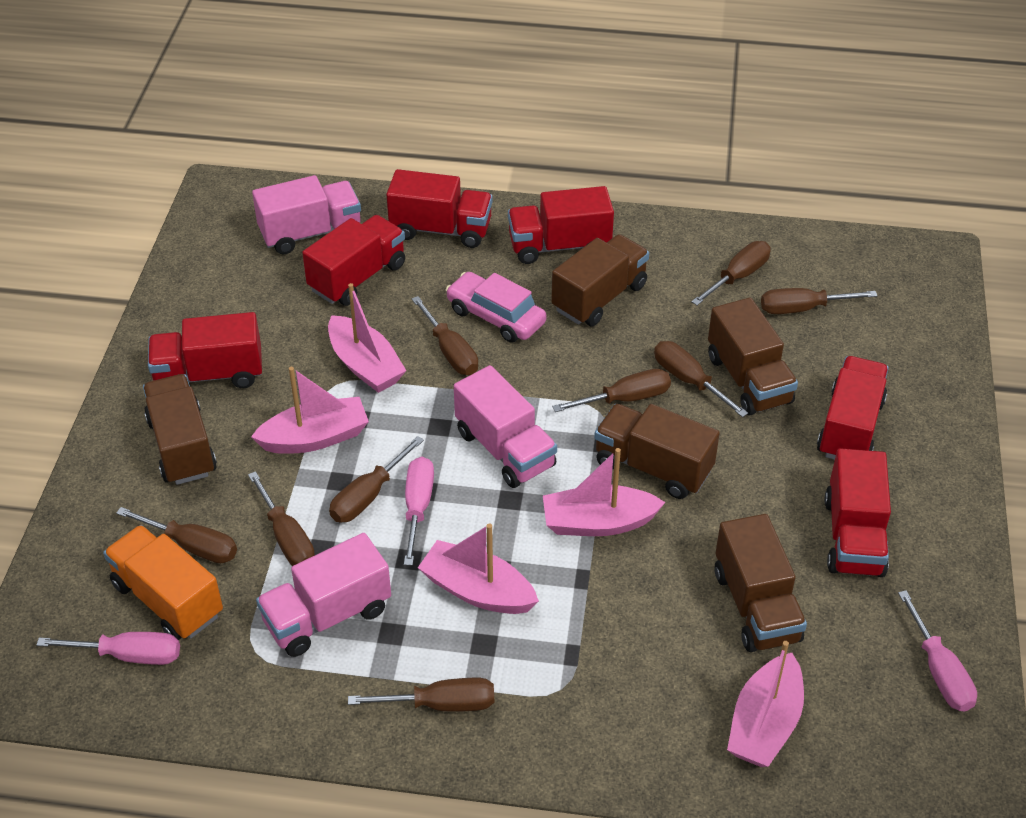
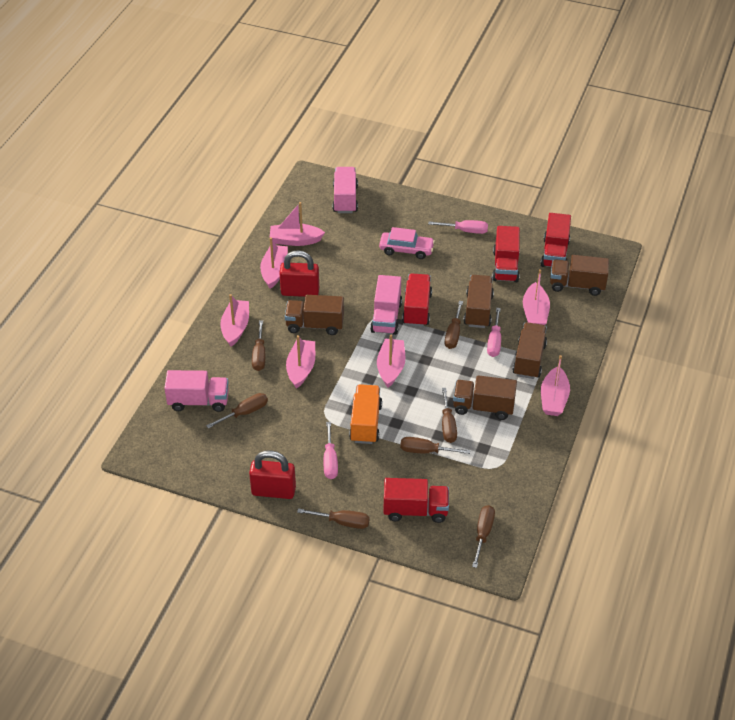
brown screwdriver: 9 -> 7
pink boat: 5 -> 7
red padlock: 0 -> 2
red truck: 6 -> 4

